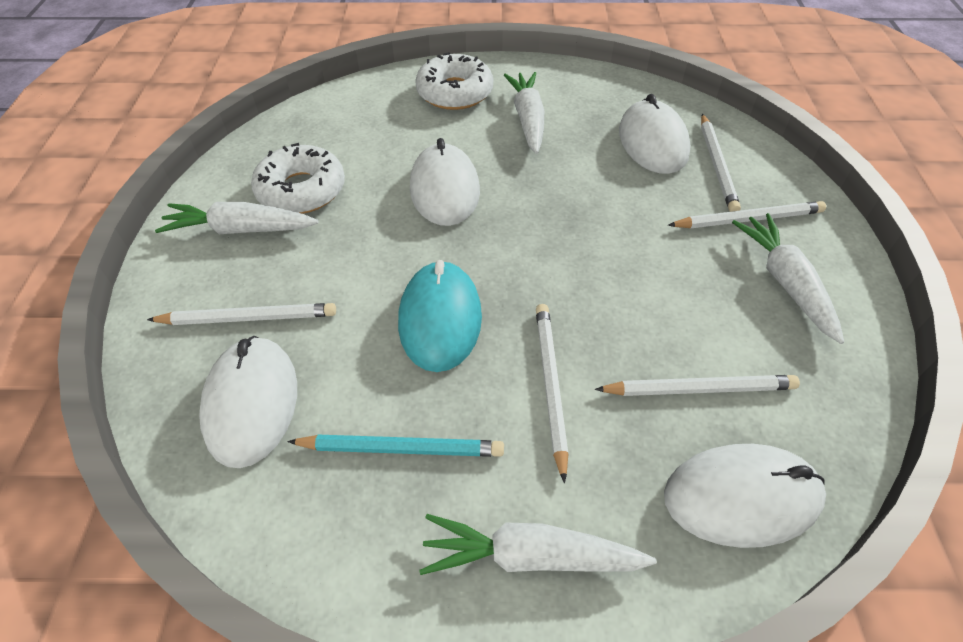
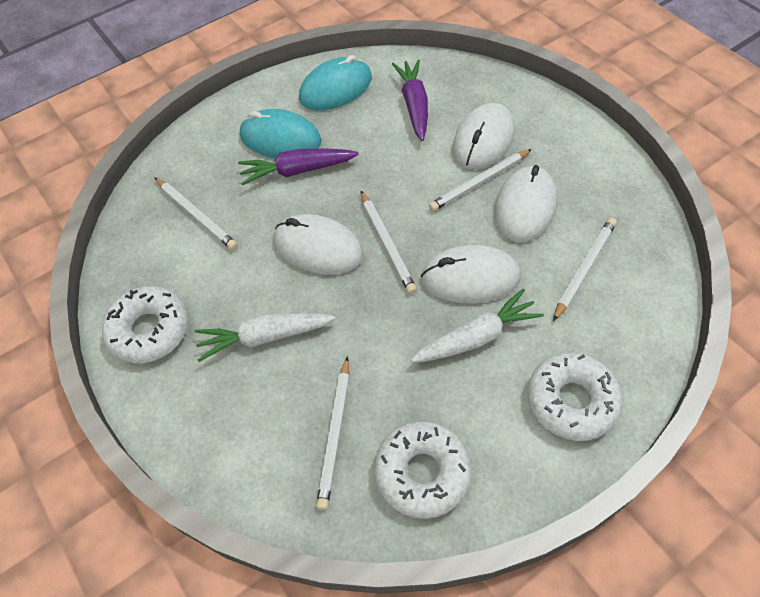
purple carrot: 0 -> 2
turquoise mouse: 1 -> 2
turquoise pencil: 1 -> 0
white carrot: 4 -> 2
white donut: 2 -> 3

